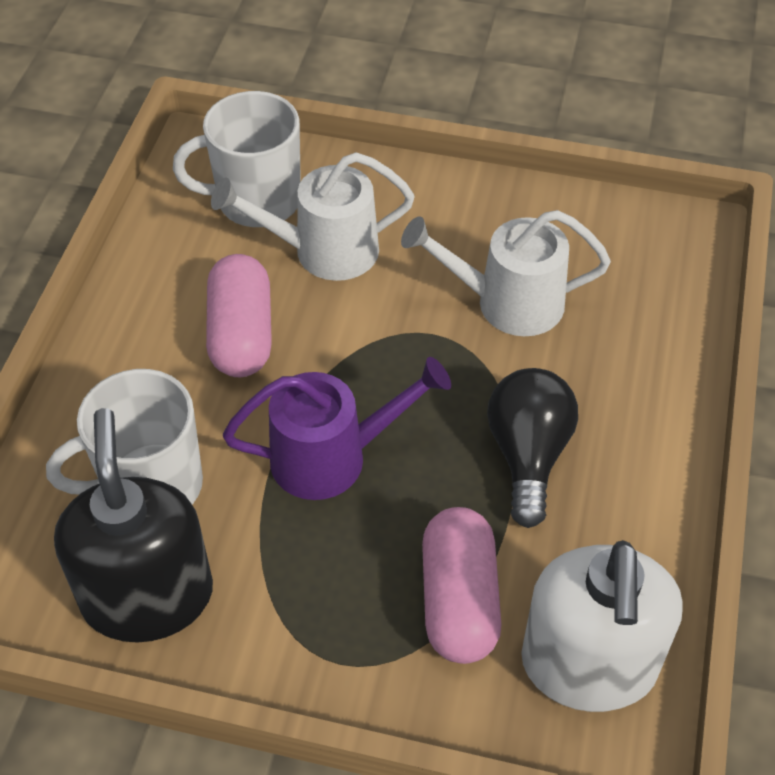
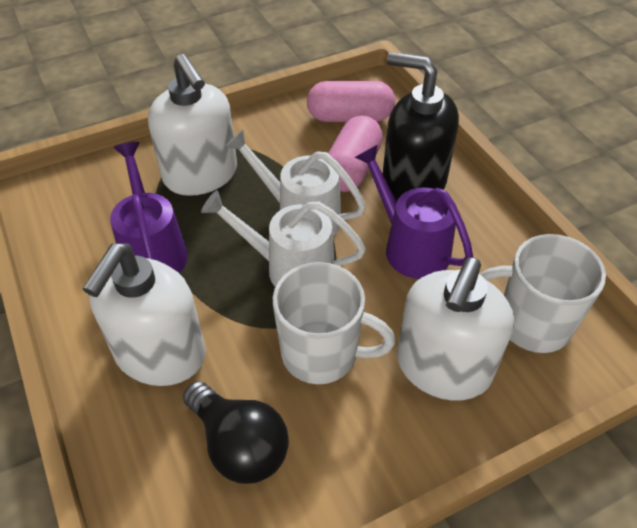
purple watering can: 1 -> 2
white soap dispenser: 1 -> 3

